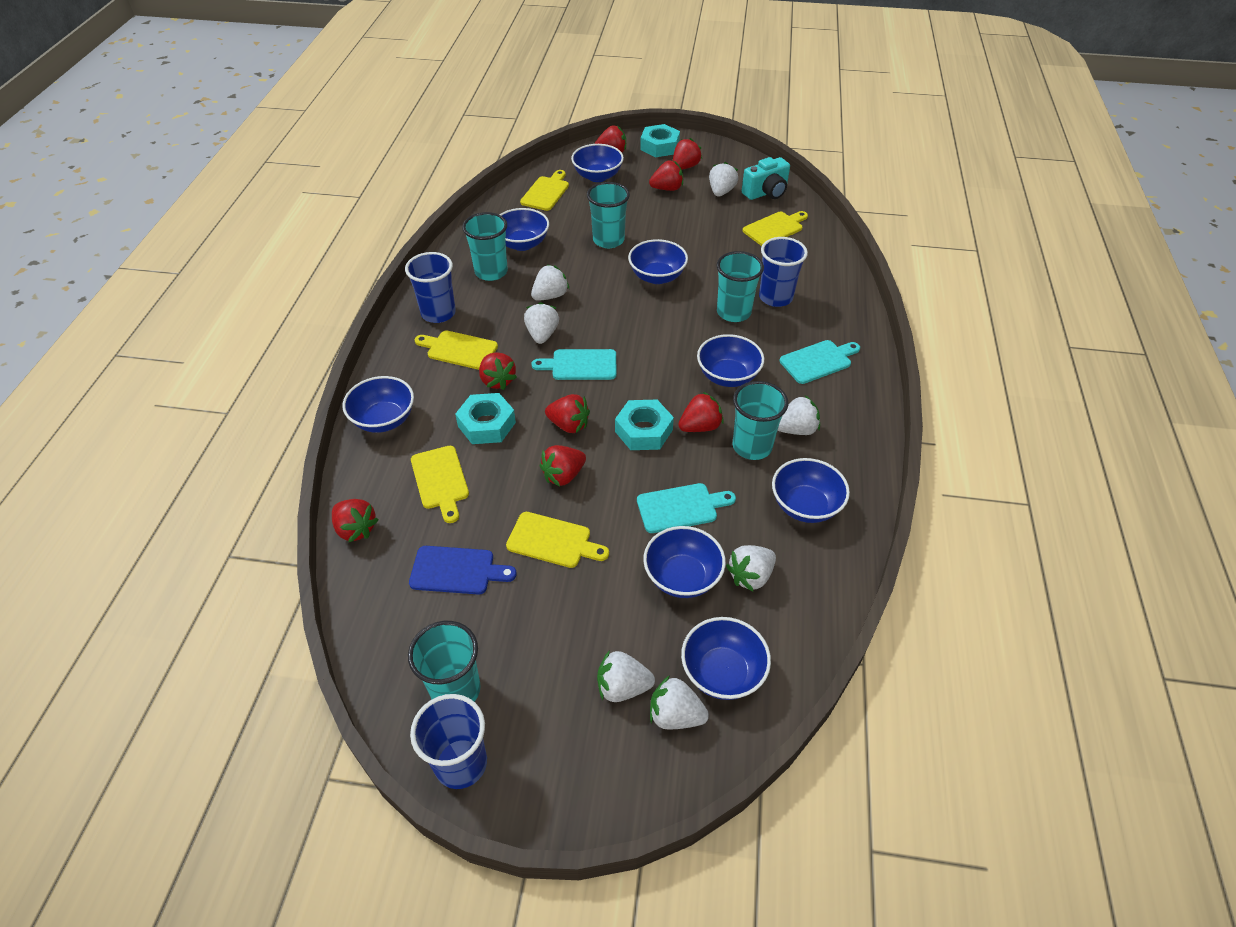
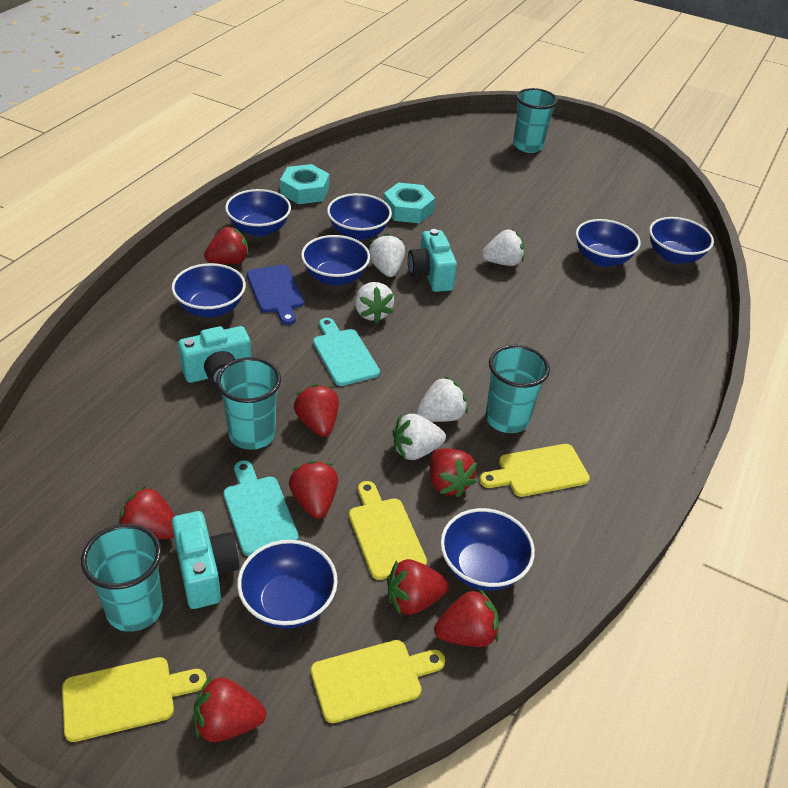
blue cup: 3 -> 0
turquoise camera: 1 -> 3
turquoise cup: 5 -> 4
turquoise cutting board: 3 -> 2
turquoise nut: 3 -> 2
white strawberry: 7 -> 5
yellow cutting board: 5 -> 4

